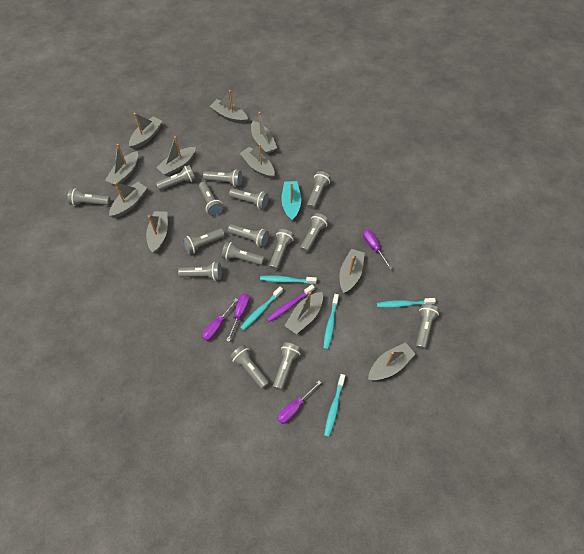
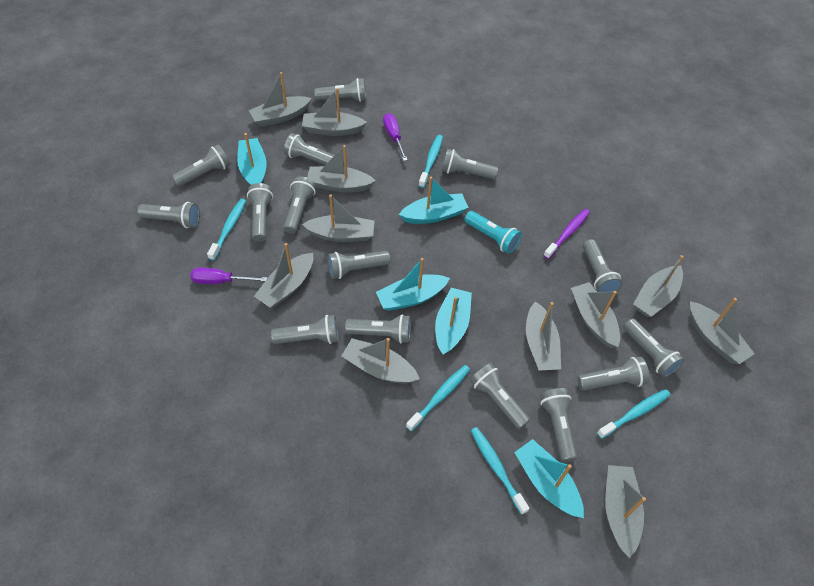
purple screwdriver: 4 -> 2
turquoise boat: 1 -> 5
turquoise flashlight: 0 -> 1

